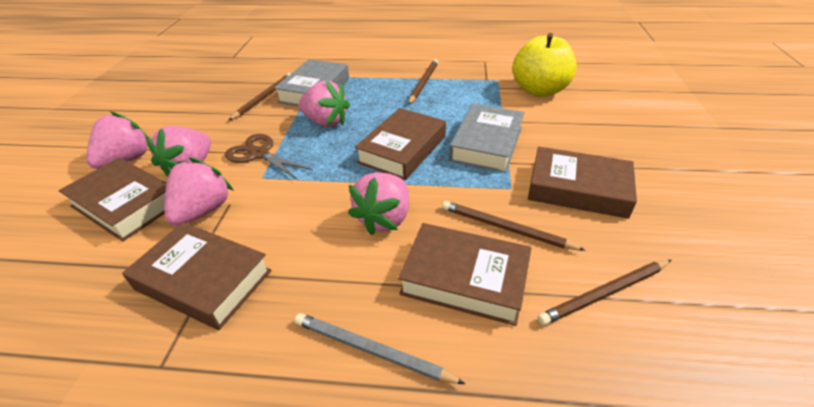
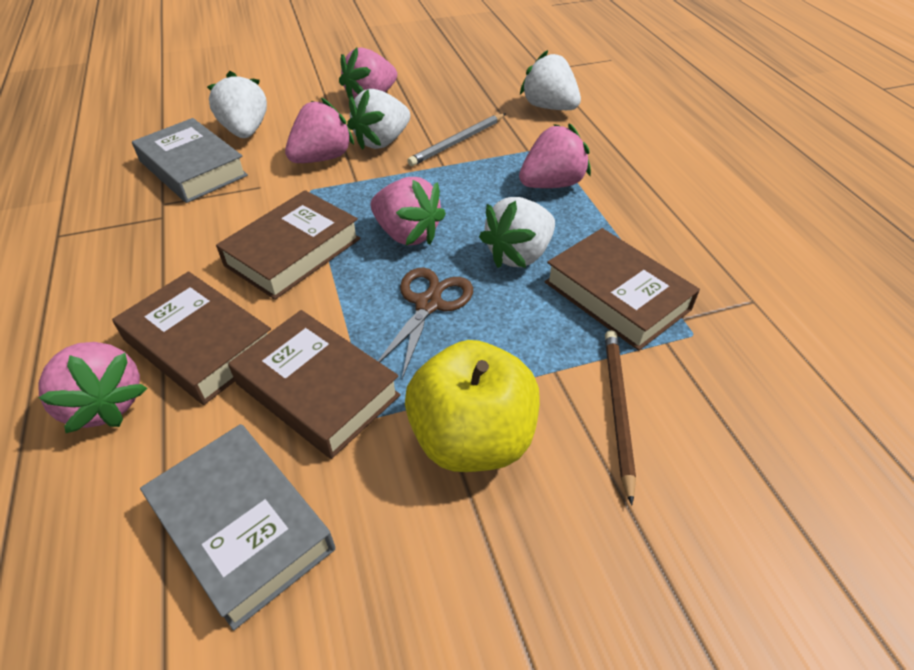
brown book: 5 -> 4
brown pencil: 4 -> 1
white strawberry: 0 -> 4

